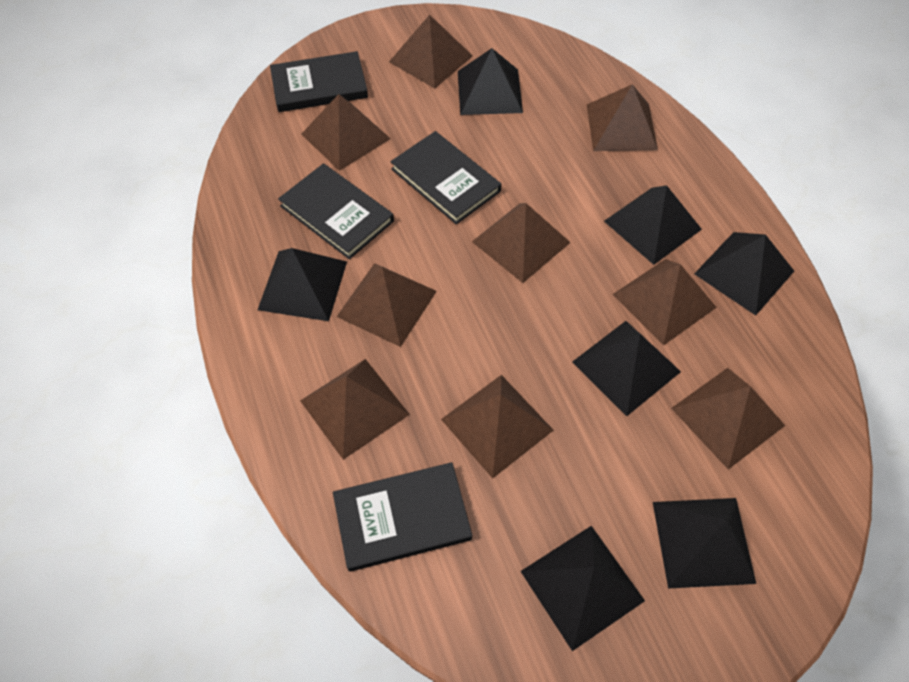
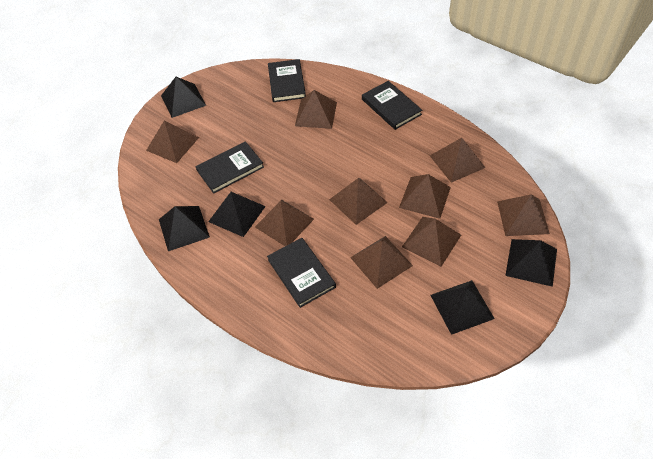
black pyramid: 7 -> 5

